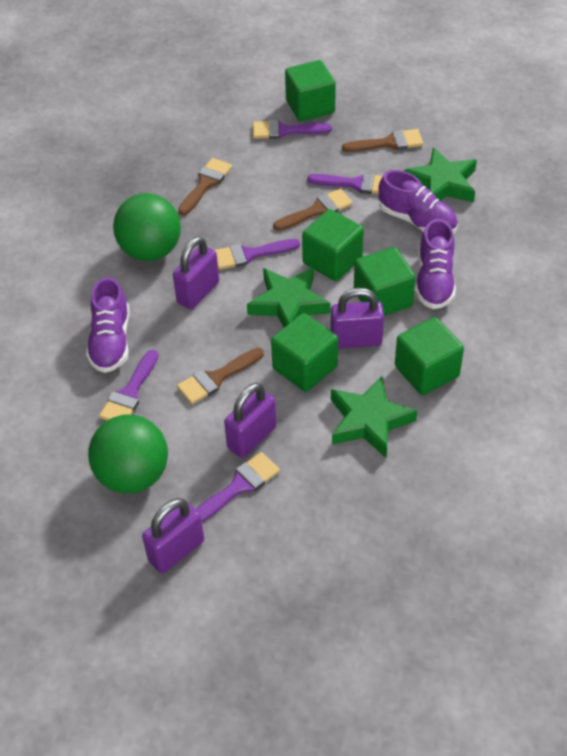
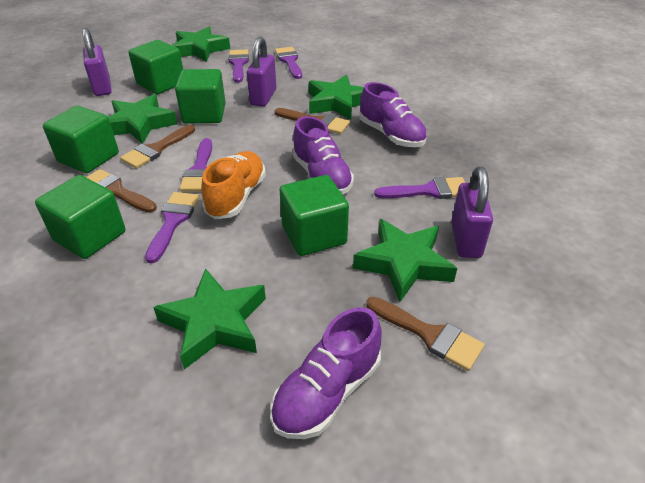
green ball: 2 -> 0
green star: 3 -> 5
orange shoe: 0 -> 1
purple padlock: 4 -> 3

